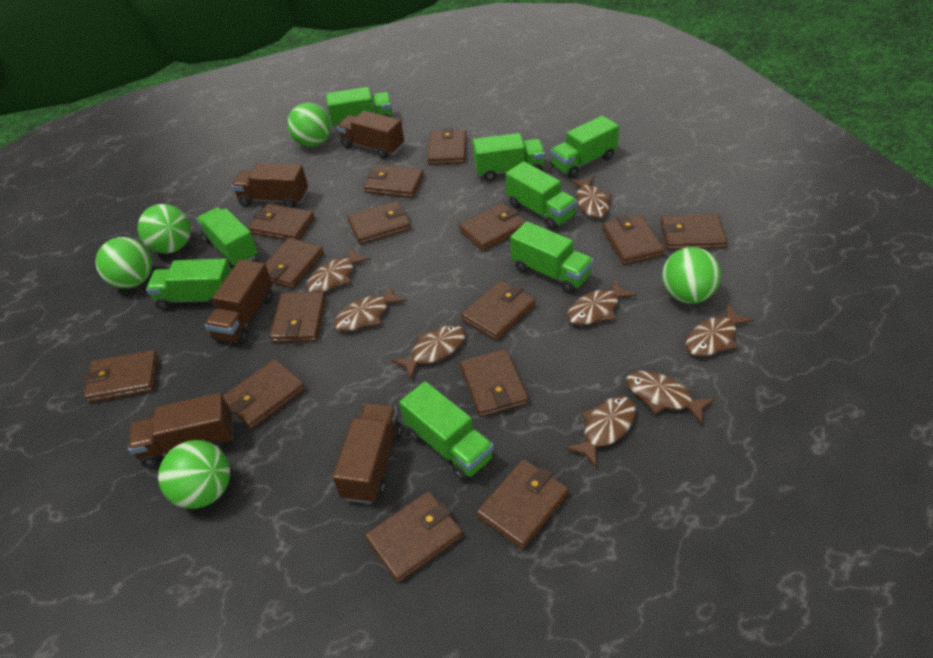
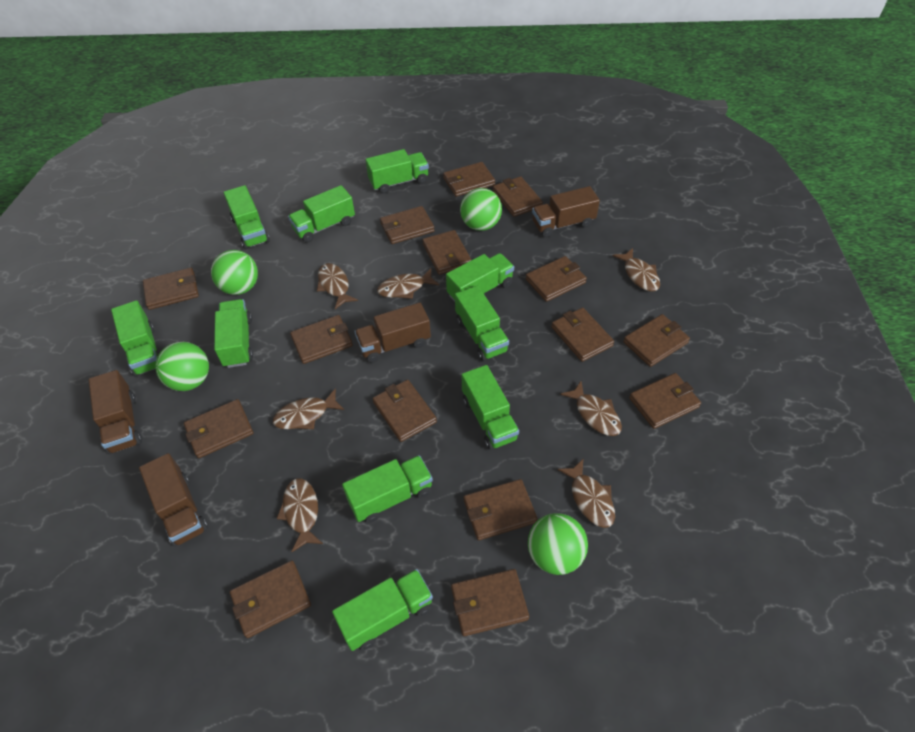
brown fish: 8 -> 7
brown truck: 5 -> 4
green ball: 5 -> 4
green truck: 8 -> 10

